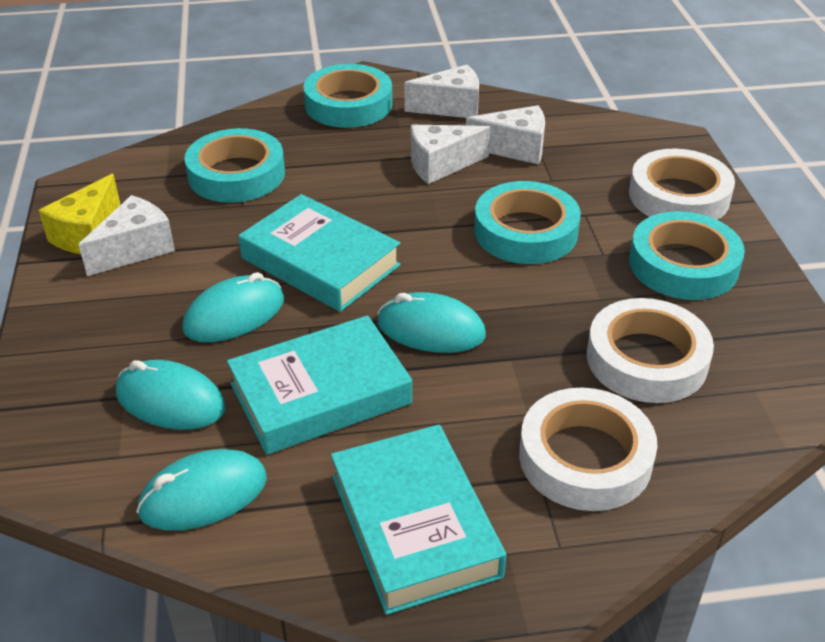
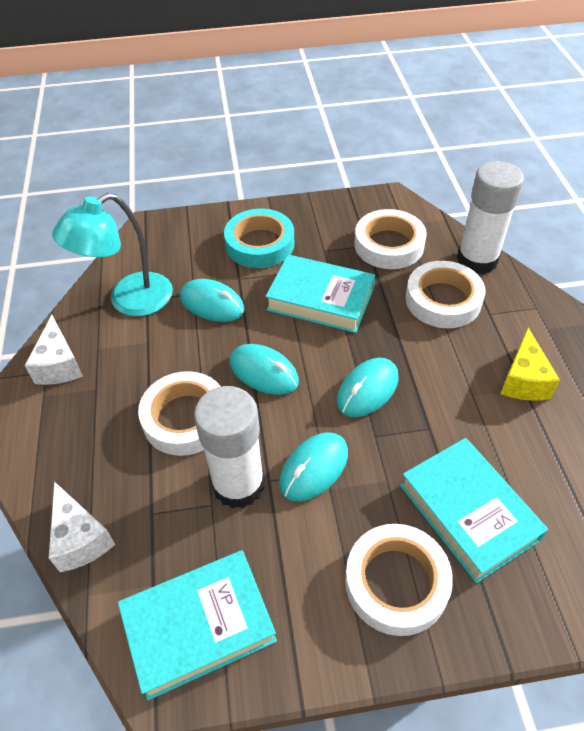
turquoise lamp: 0 -> 1
turquoise tape: 4 -> 1
white cheese: 4 -> 2
white glue stick: 0 -> 2
white tape: 3 -> 4

